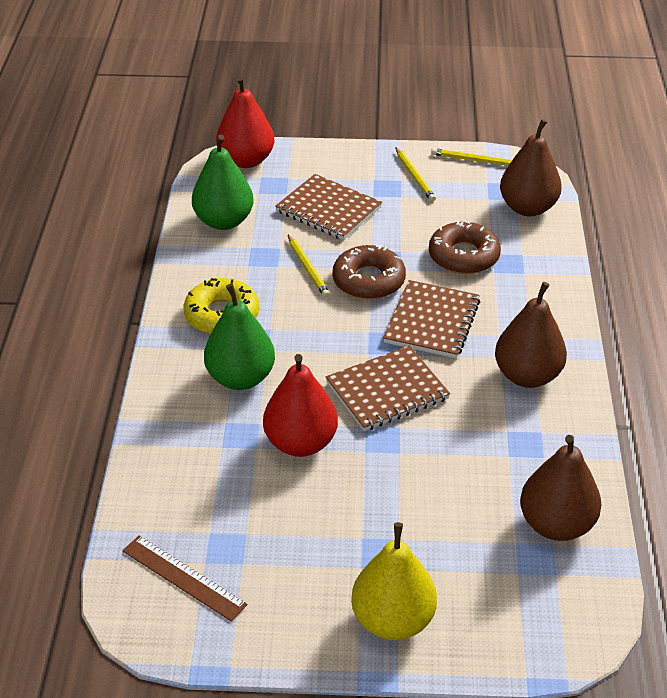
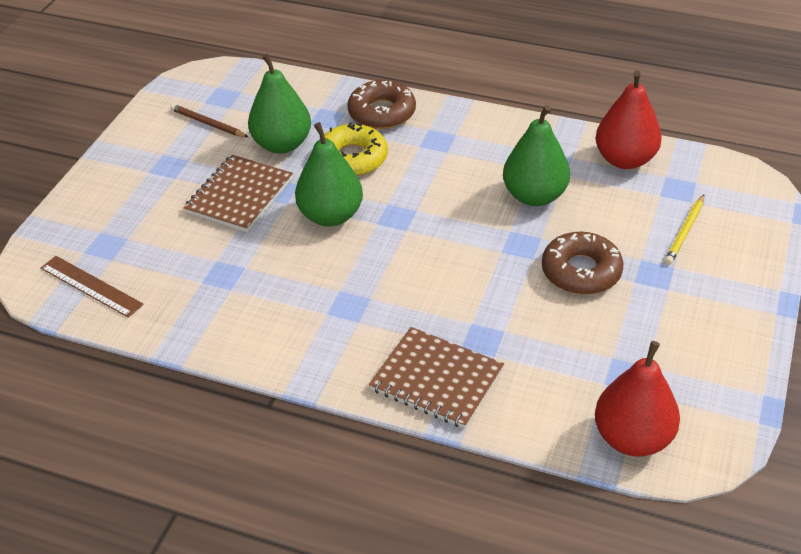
brown notebook: 3 -> 2
brown pear: 3 -> 0
brown pencil: 0 -> 1
green pear: 2 -> 3
yellow pear: 1 -> 0
yellow pencil: 3 -> 1

